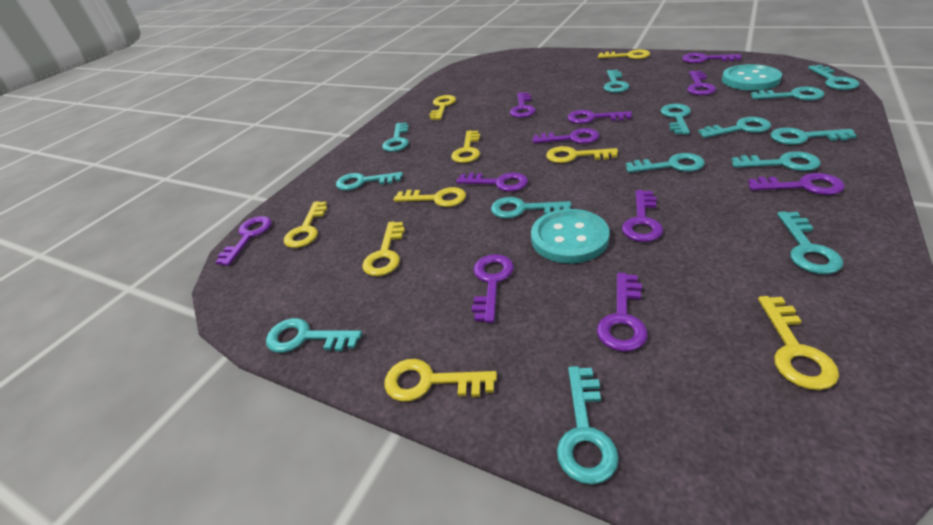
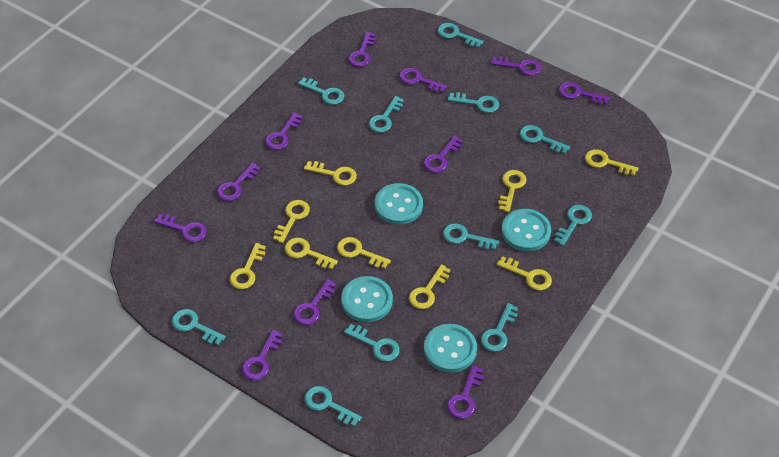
turquoise button: 2 -> 4
turquoise key: 14 -> 11

